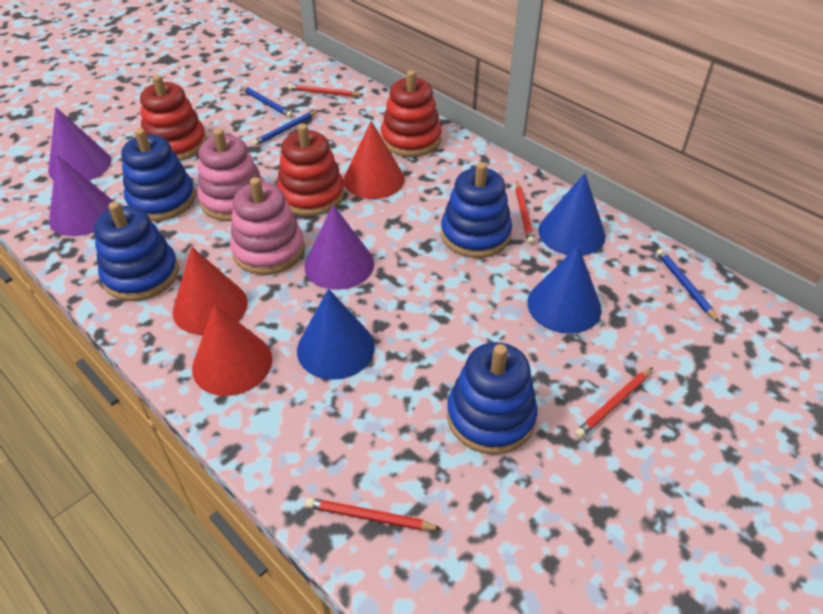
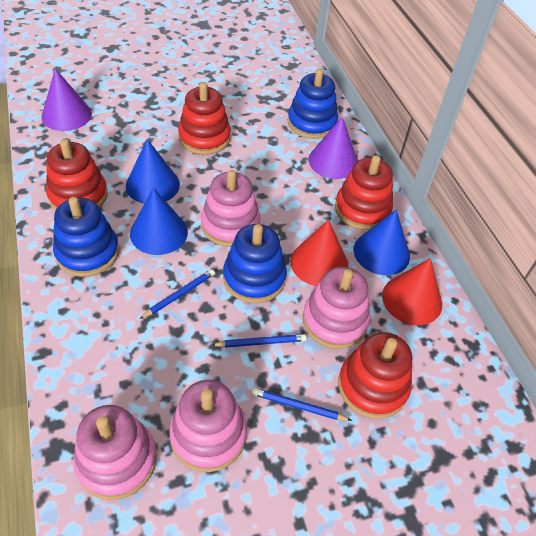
blue stacking toy: 4 -> 3
pink stacking toy: 2 -> 4
purple cone: 3 -> 2
red cone: 3 -> 2
red pencil: 4 -> 0
red stacking toy: 3 -> 4

